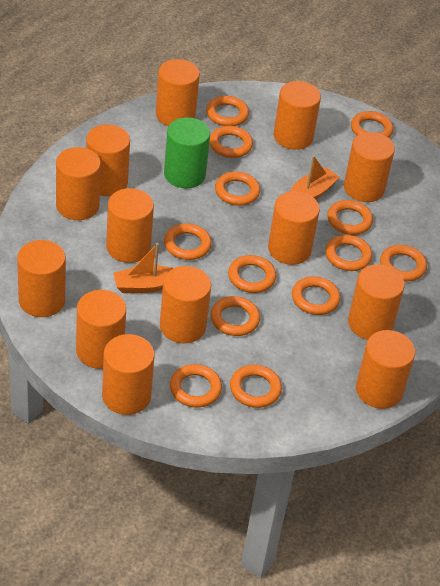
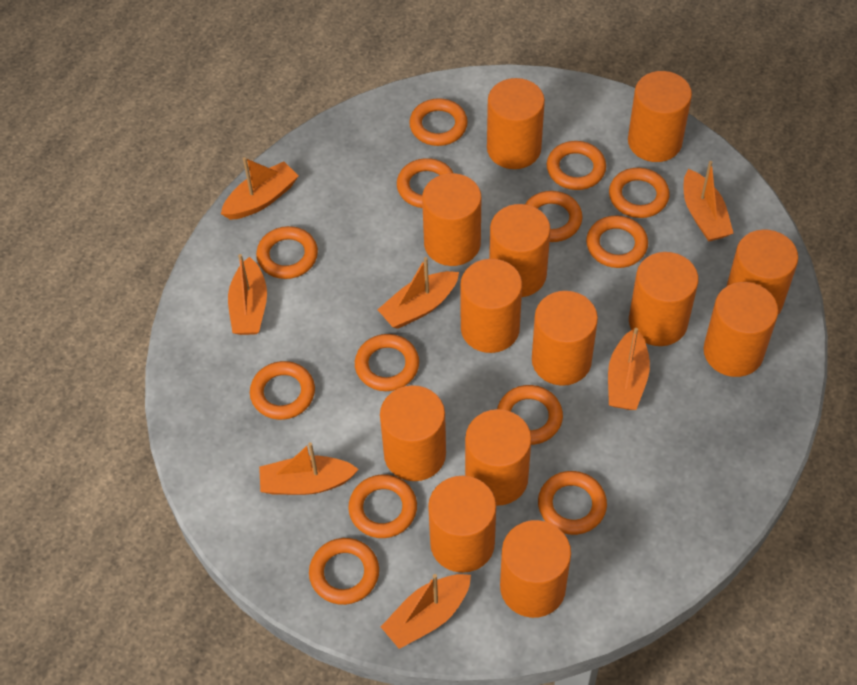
green cylinder: 1 -> 0
orange boat: 2 -> 7

